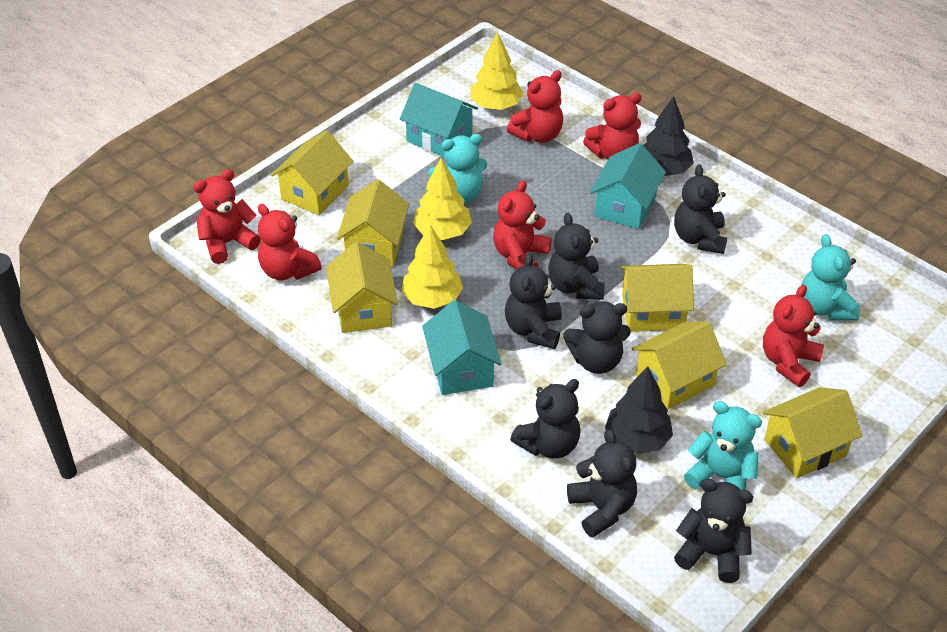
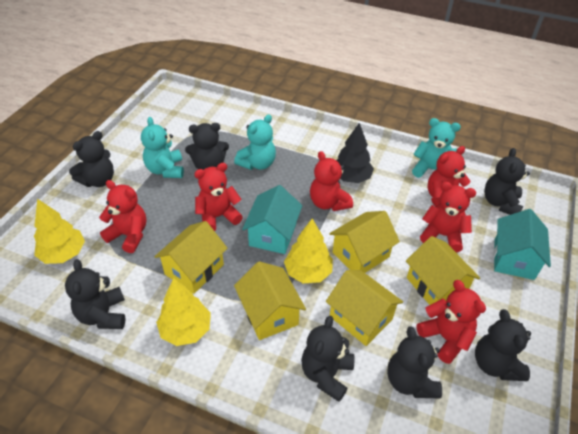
black tree: 2 -> 1
turquoise house: 3 -> 2
yellow house: 6 -> 5

